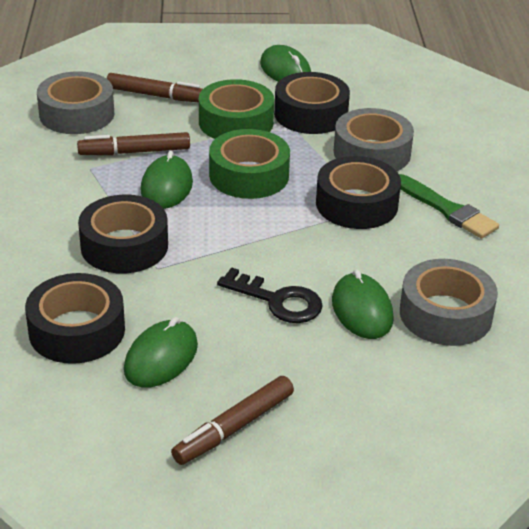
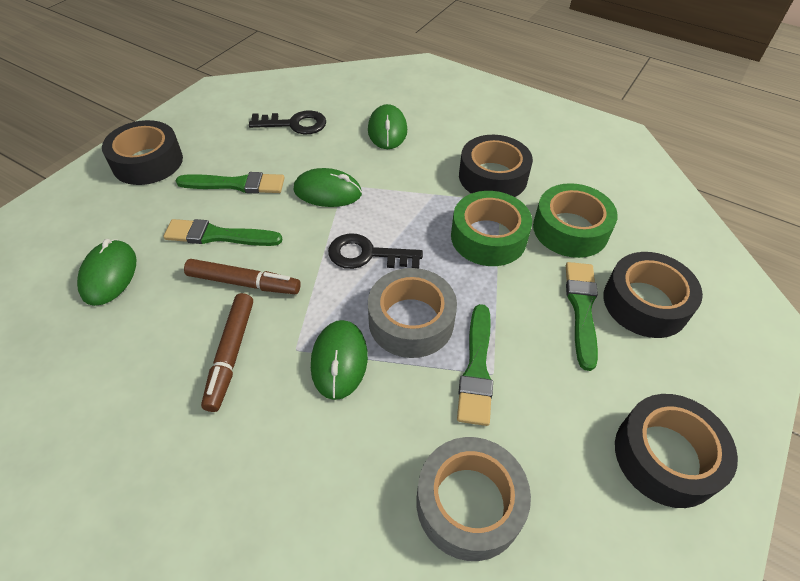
black key: 1 -> 2
brown marker: 3 -> 2
green brush: 1 -> 4
grey tape: 3 -> 2

